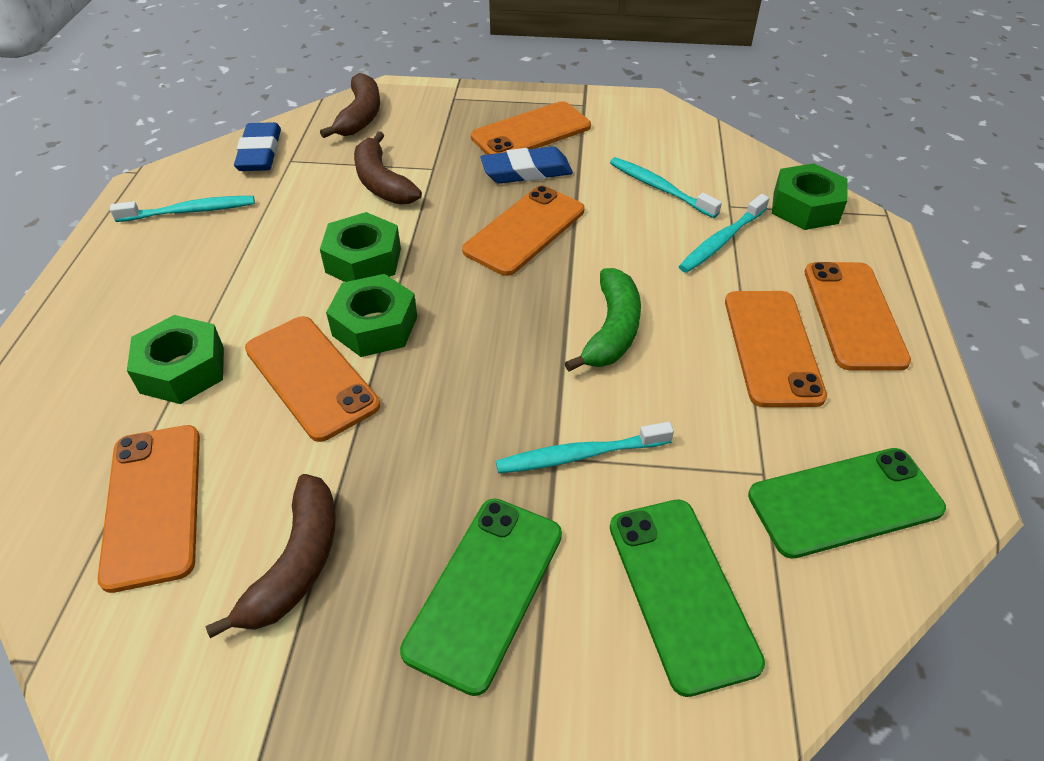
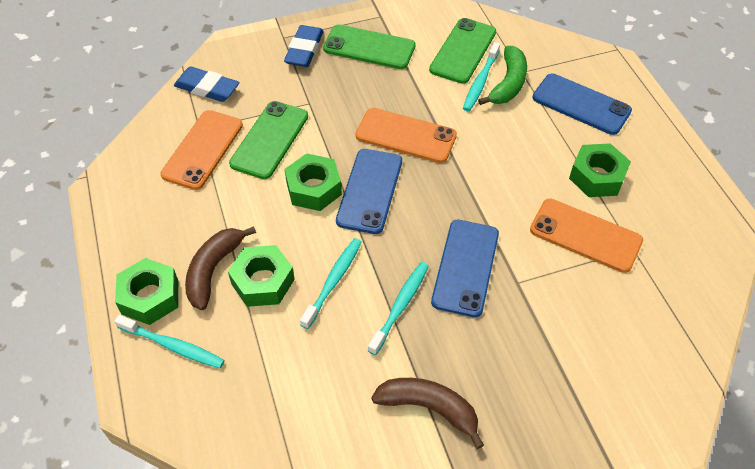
blue phone: 0 -> 3
brown banana: 3 -> 2
orange phone: 6 -> 3

